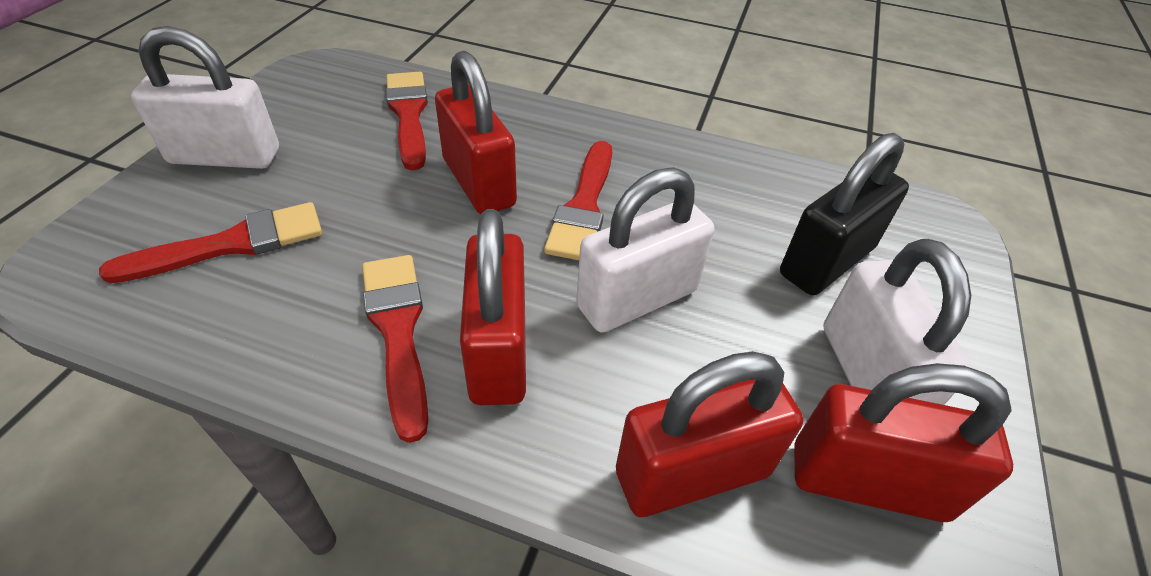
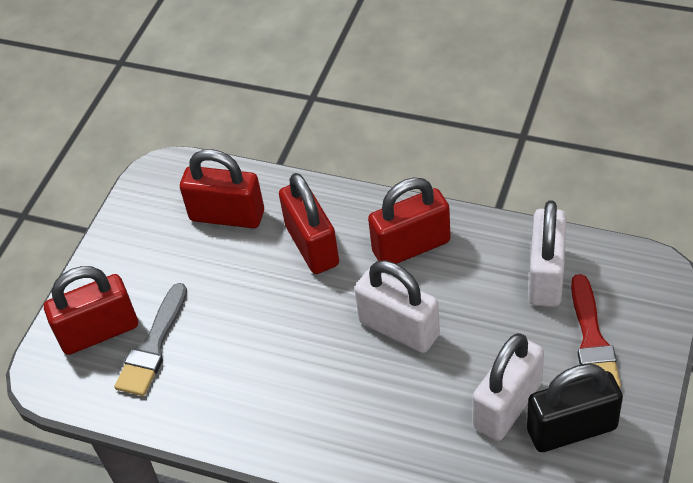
grey brush: 0 -> 1
red brush: 4 -> 1

